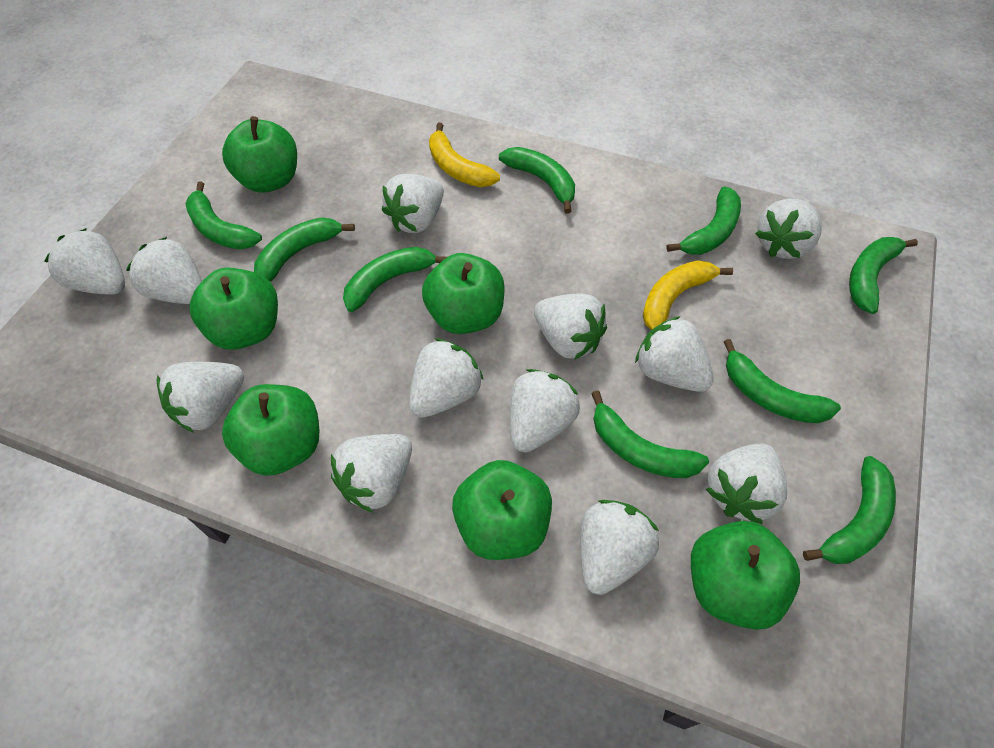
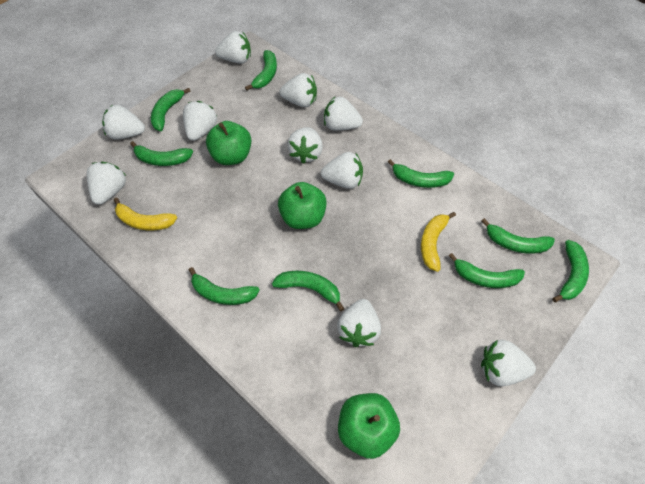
green apple: 6 -> 3
white strawberry: 12 -> 10

